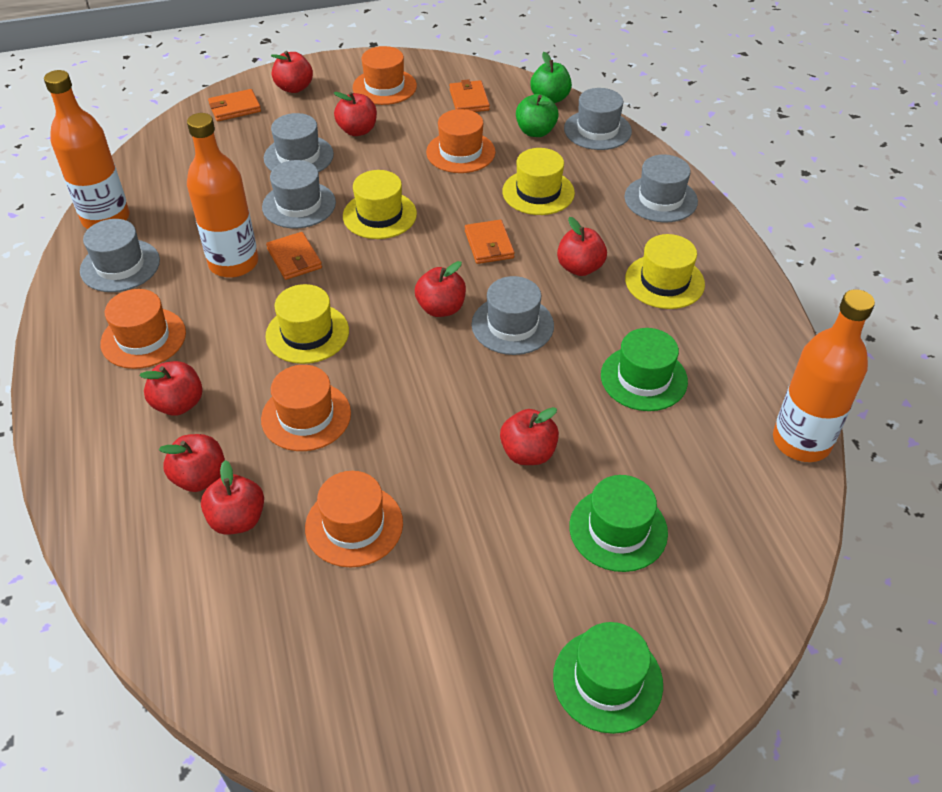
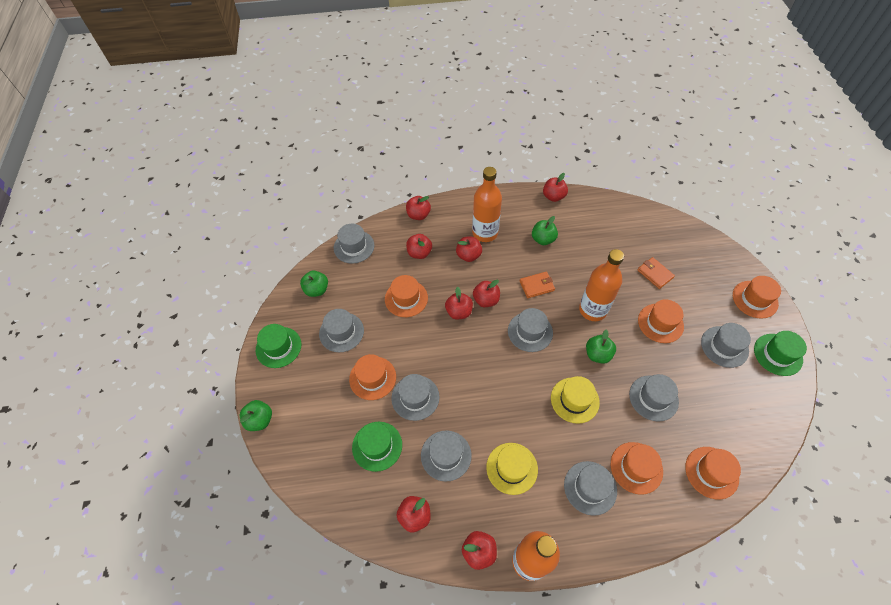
green apple: 2 -> 4
grey hat: 6 -> 8
orange hat: 5 -> 6
orange wallet: 4 -> 2
yellow hat: 4 -> 2

